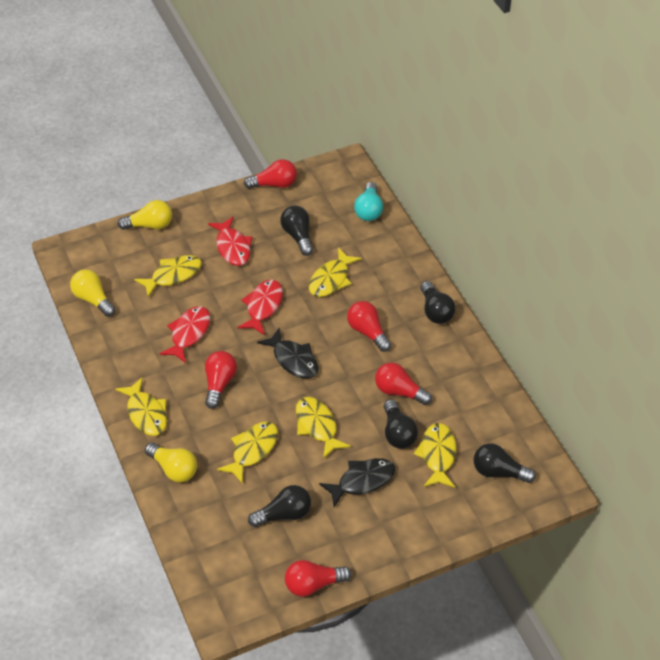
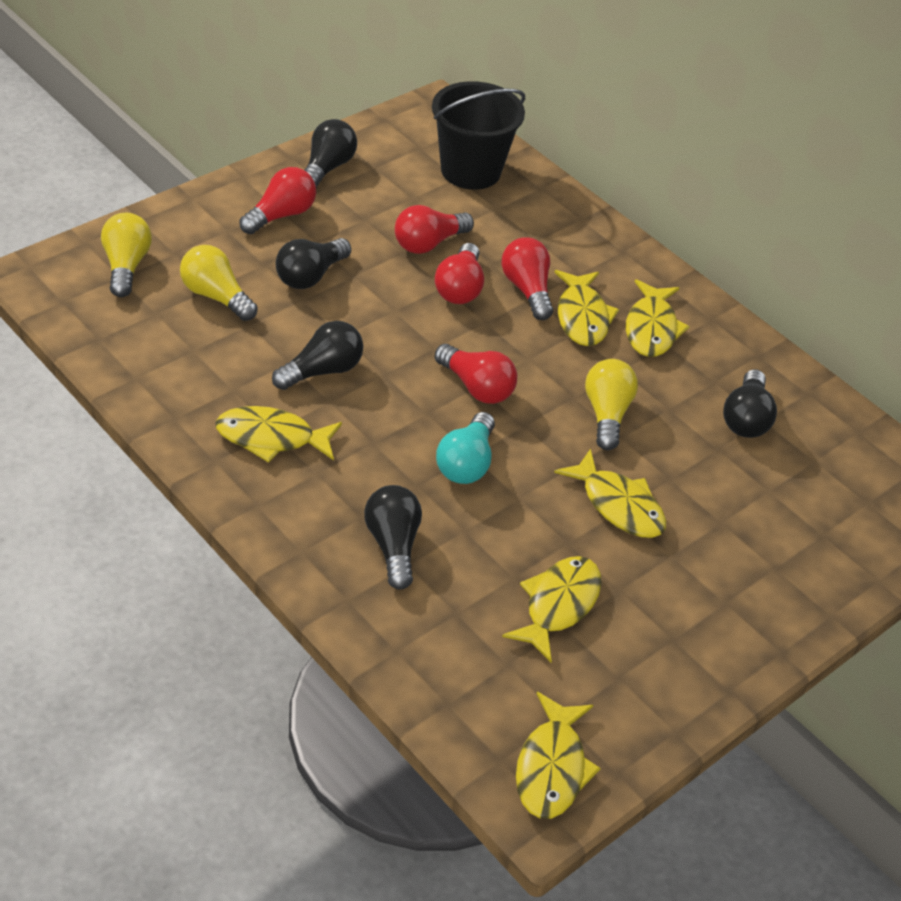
black bucket: 0 -> 1
black fish: 2 -> 0
red fish: 3 -> 0

